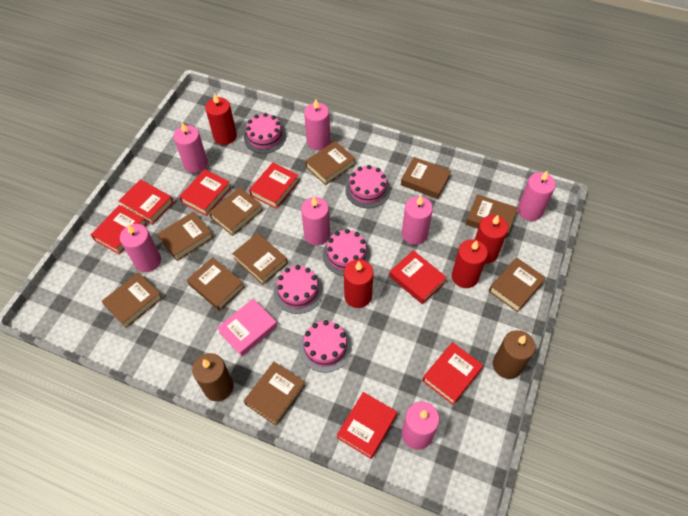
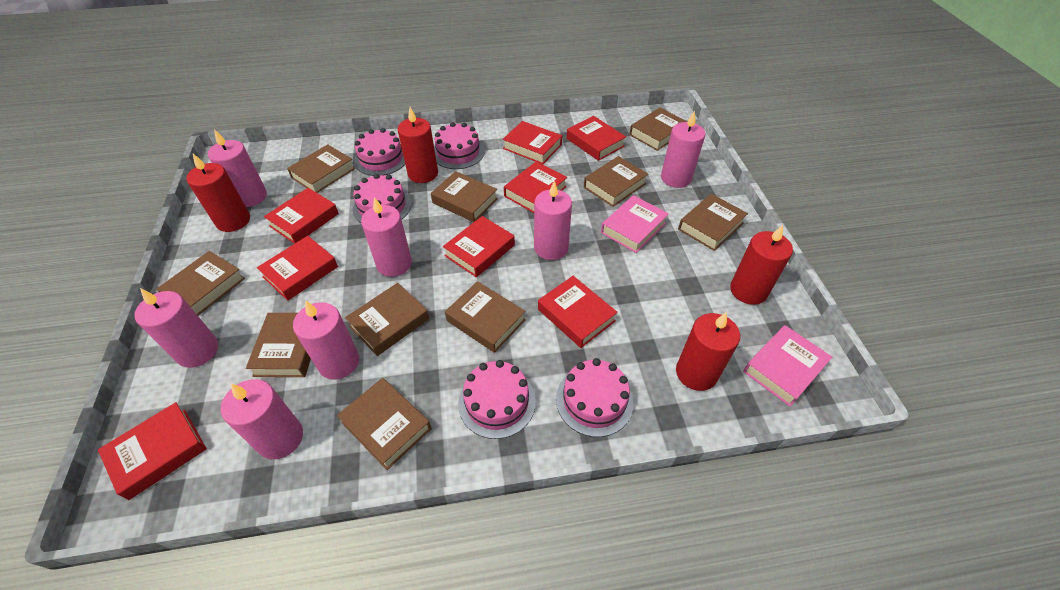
brown candle: 2 -> 0
pink book: 1 -> 2
red book: 7 -> 8

